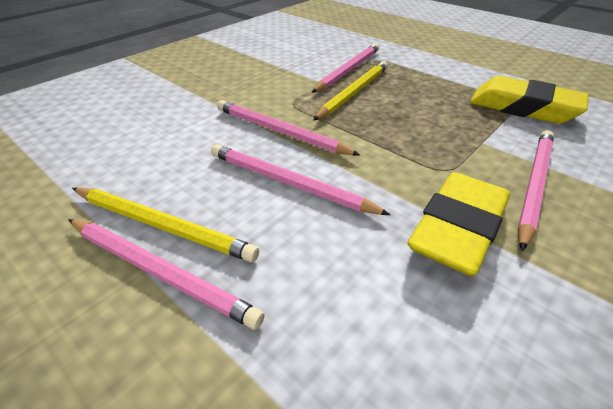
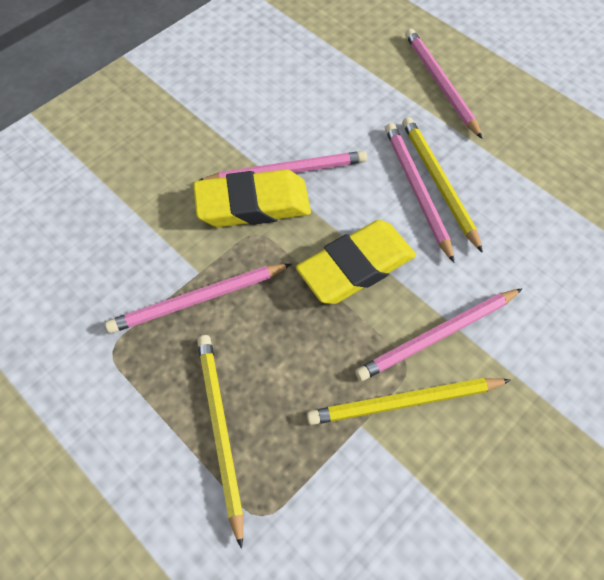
yellow pencil: 2 -> 3

